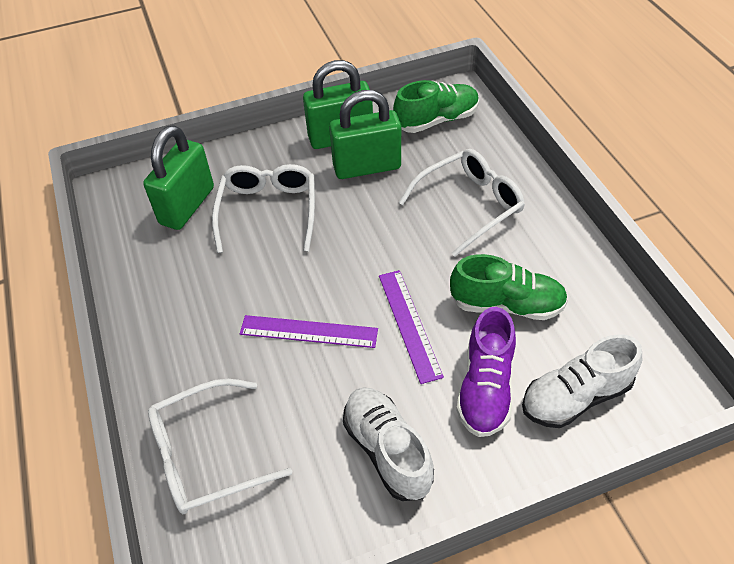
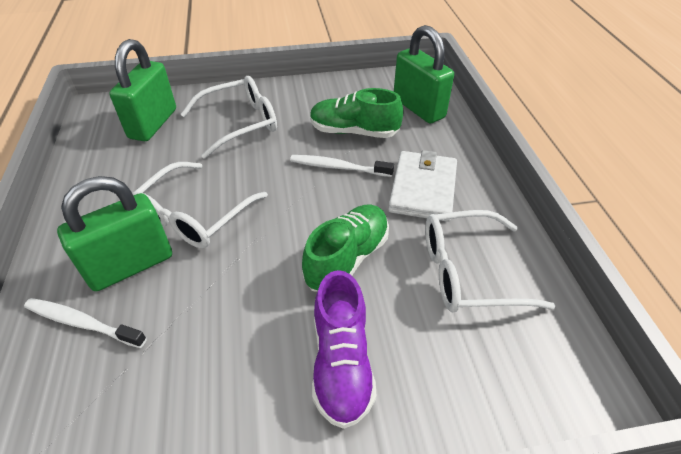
purple ruler: 2 -> 0
white shoe: 2 -> 0
white toothbrush: 0 -> 2
white wallet: 0 -> 1

